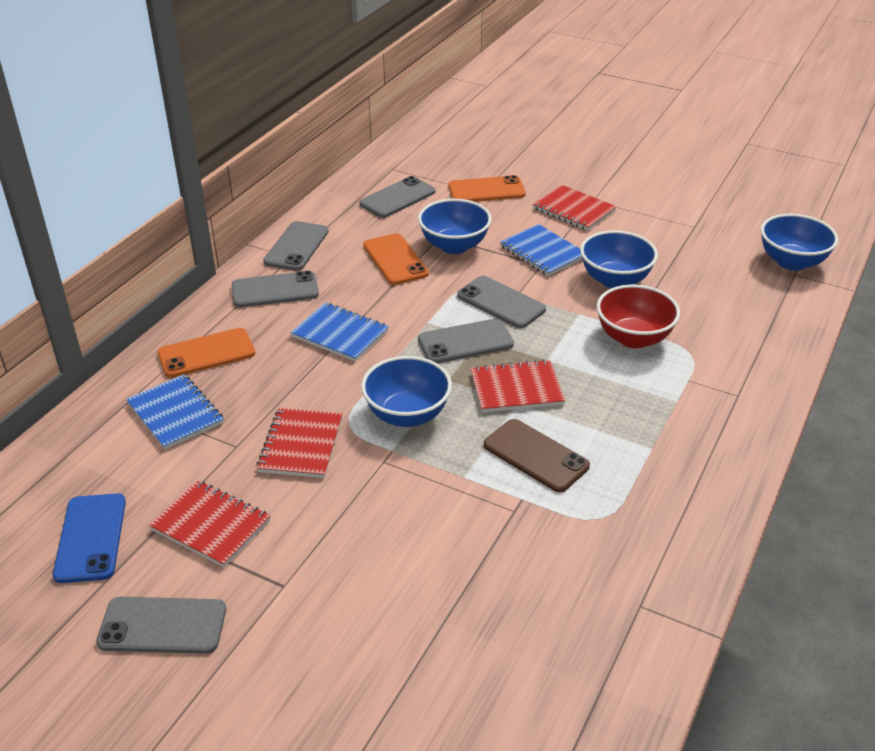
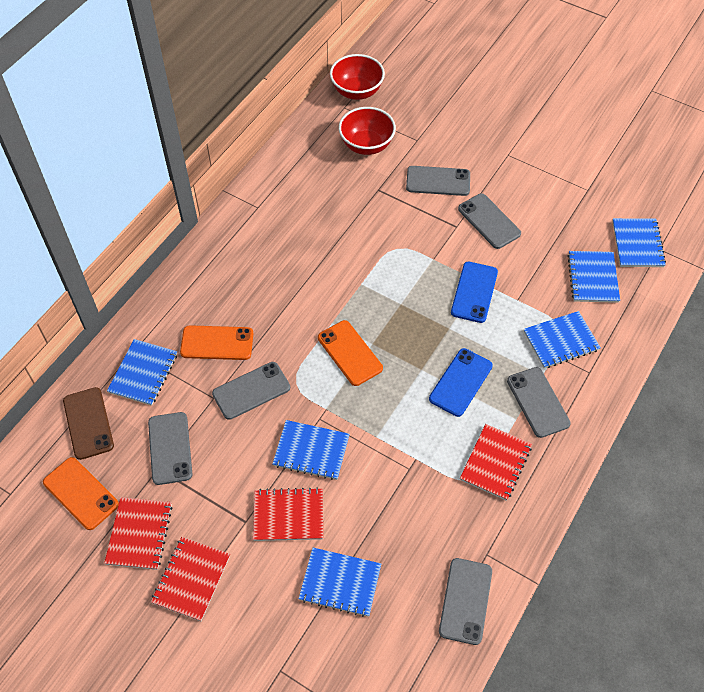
blue bowl: 4 -> 0
blue notebook: 3 -> 6
blue phone: 1 -> 2
red bowl: 1 -> 2

